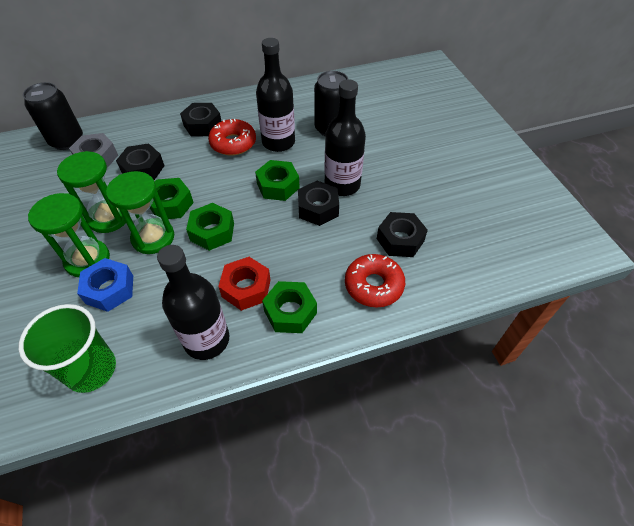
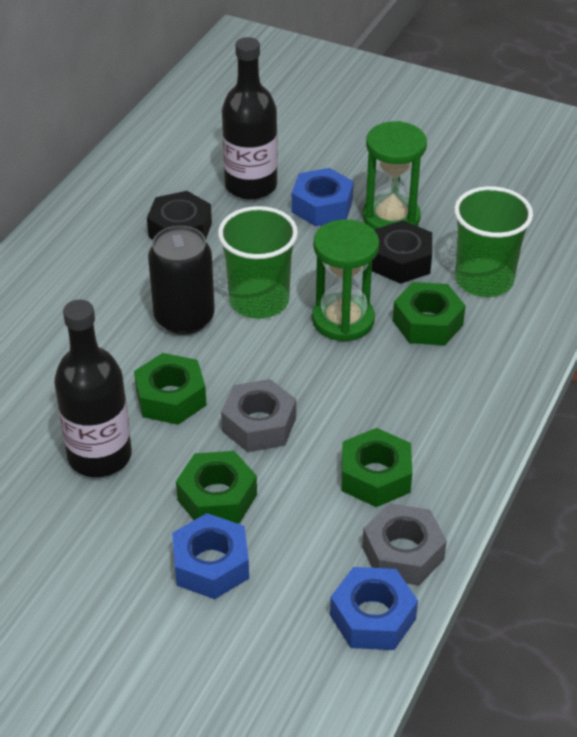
black bottle: 3 -> 2
black can: 2 -> 1
black nut: 4 -> 2
blue nut: 1 -> 3
green cup: 1 -> 2
green hourglass: 3 -> 2
grey nut: 1 -> 2
red donut: 2 -> 0
red nut: 1 -> 0

